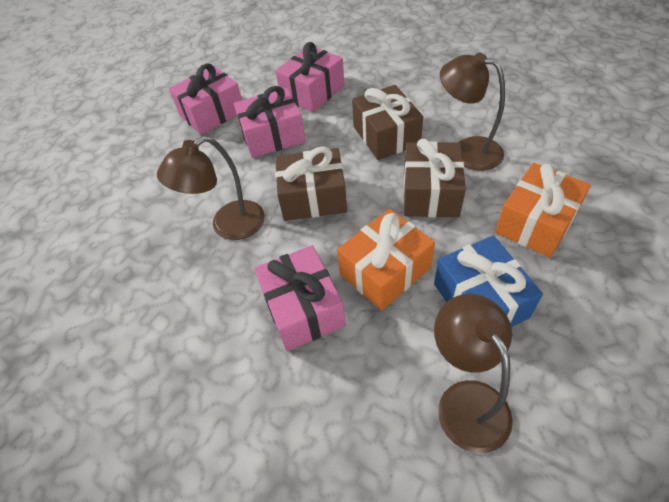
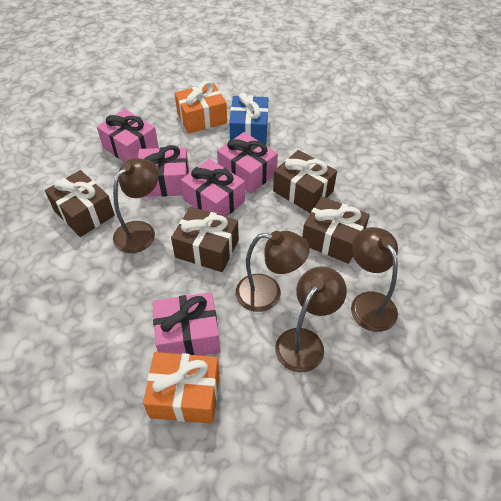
brown gift: 3 -> 4
brown lamp: 3 -> 4
pink gift: 4 -> 5

